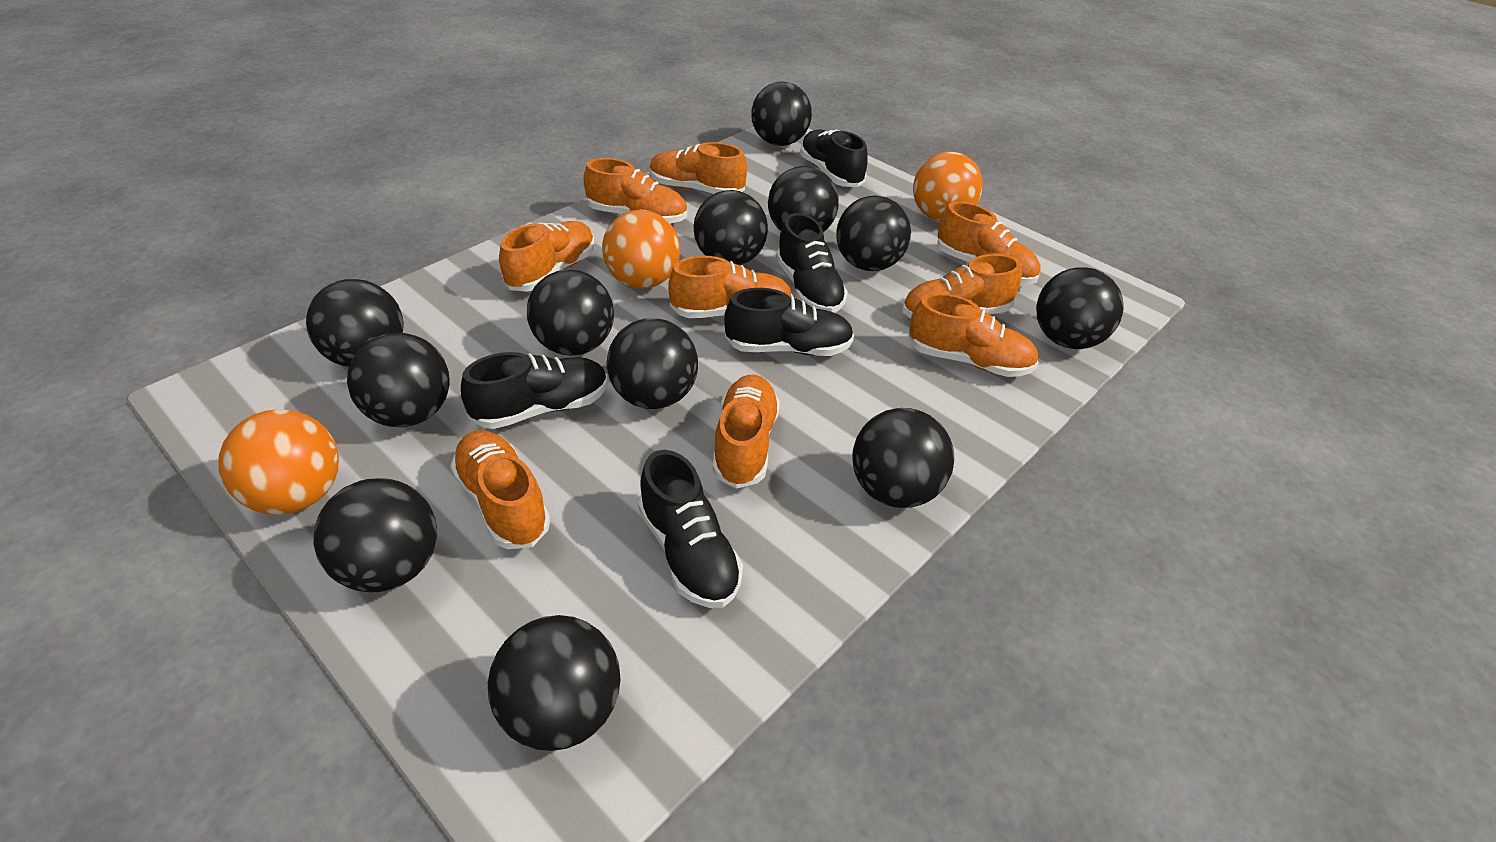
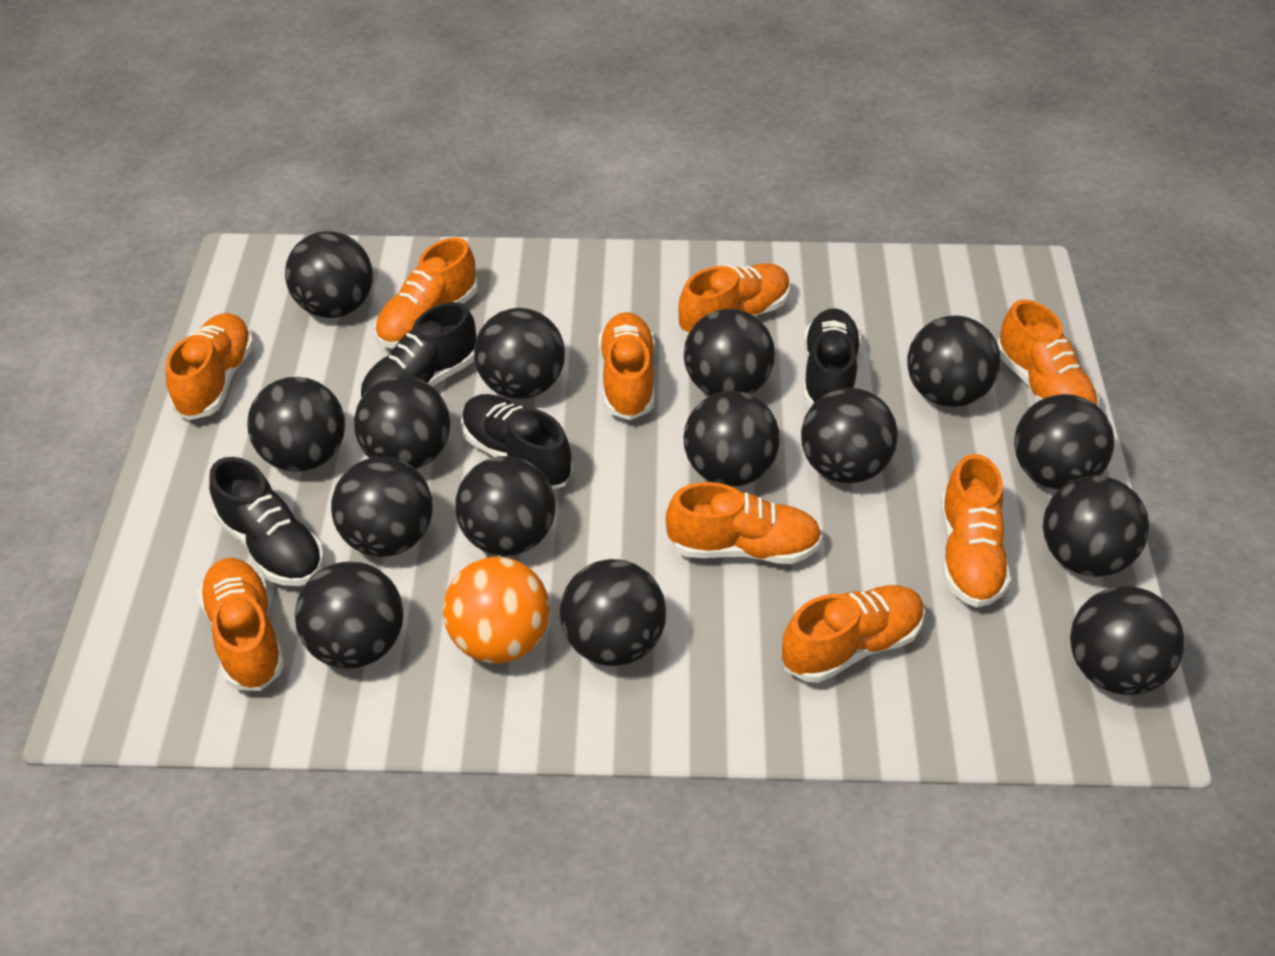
black ball: 12 -> 15
black shoe: 5 -> 4
orange ball: 3 -> 1

